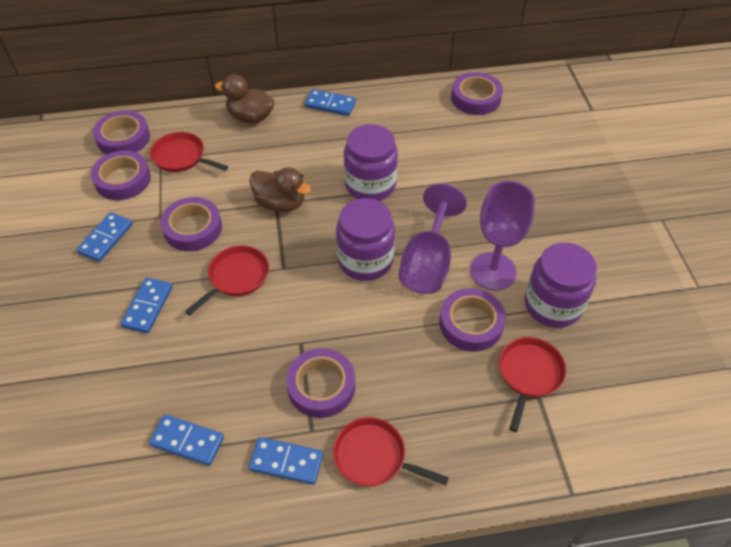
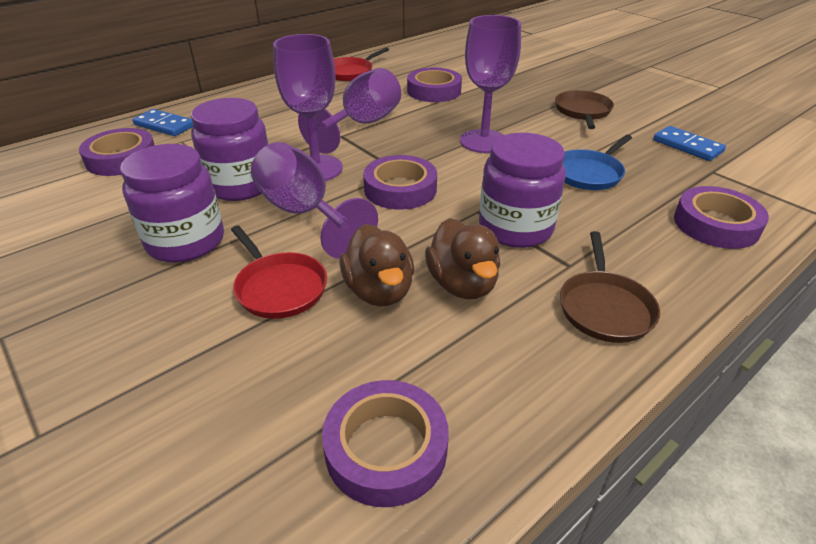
blue domino: 5 -> 2
blue pan: 0 -> 1
brown pan: 0 -> 2
purple goblet: 2 -> 4
purple tape: 6 -> 5
red pan: 4 -> 2

